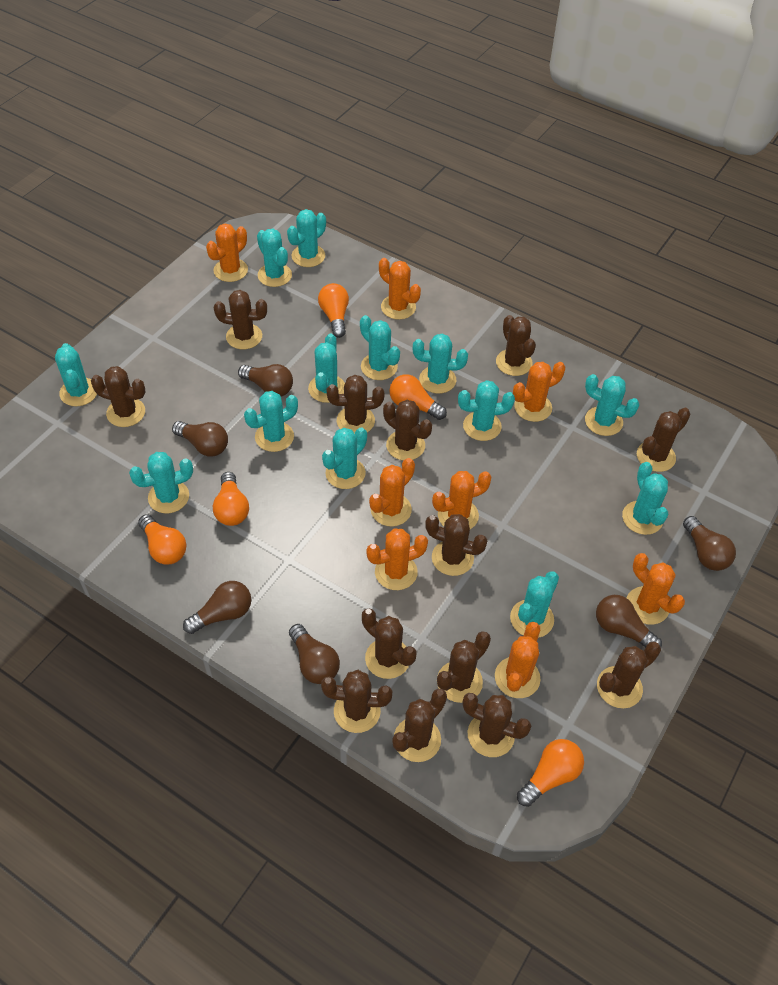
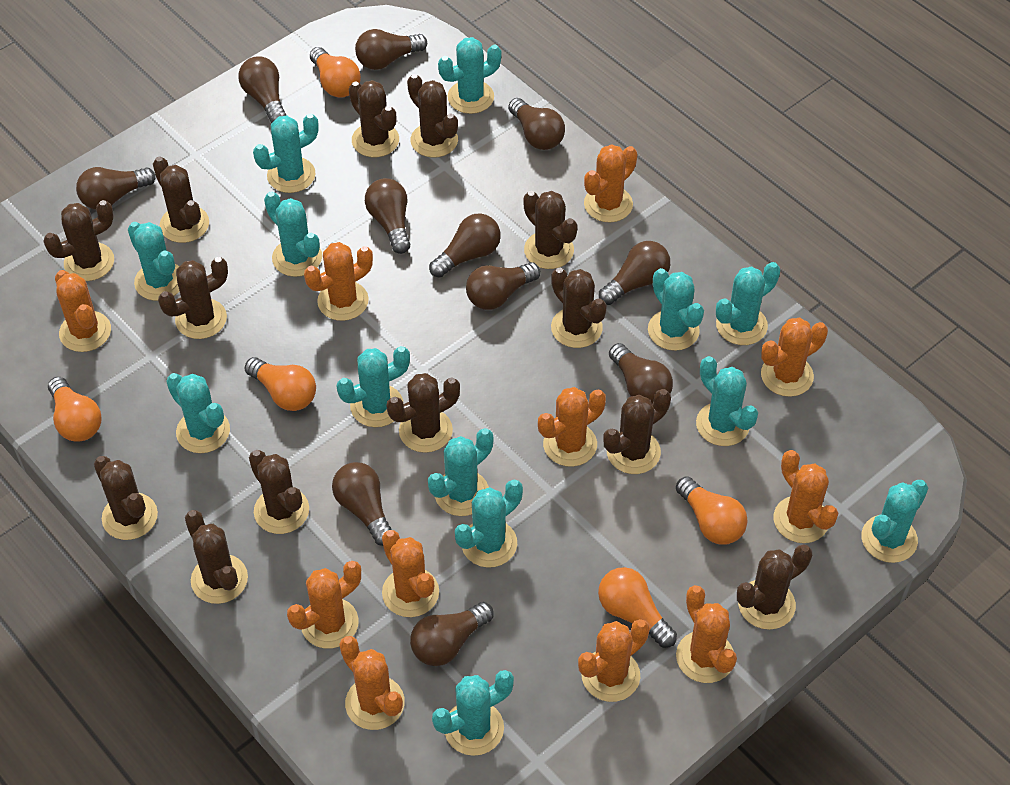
brown light bulb: 6 -> 11
orange cactus: 8 -> 11

